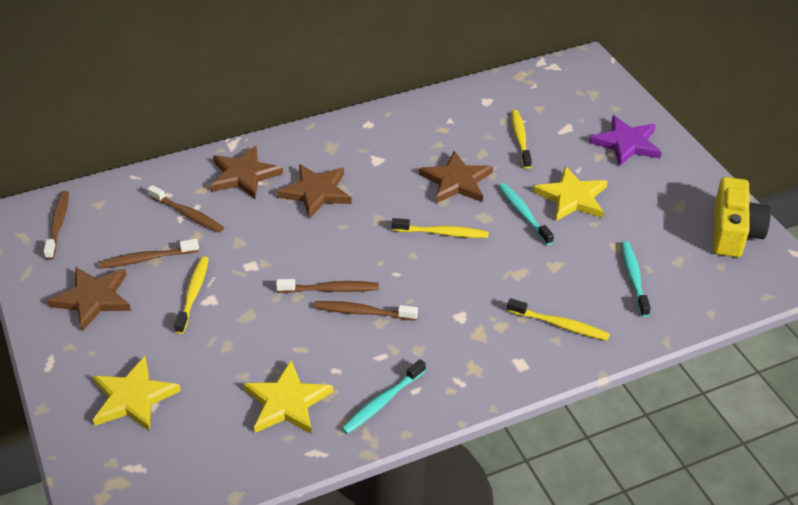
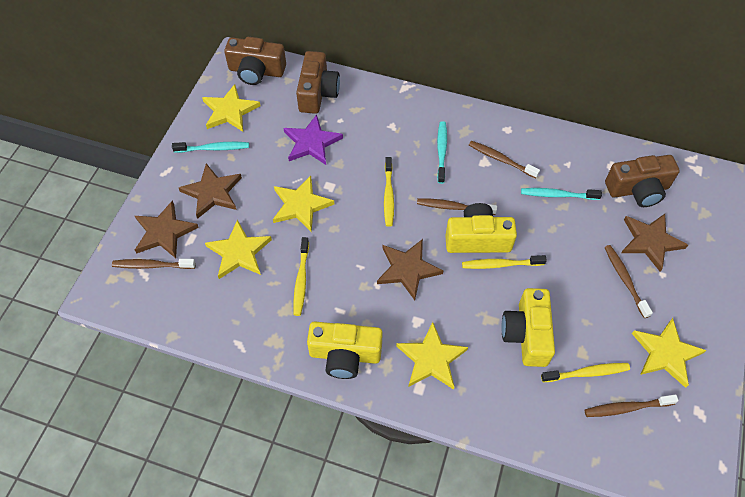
brown camera: 0 -> 3
yellow camera: 1 -> 3
yellow star: 3 -> 5

